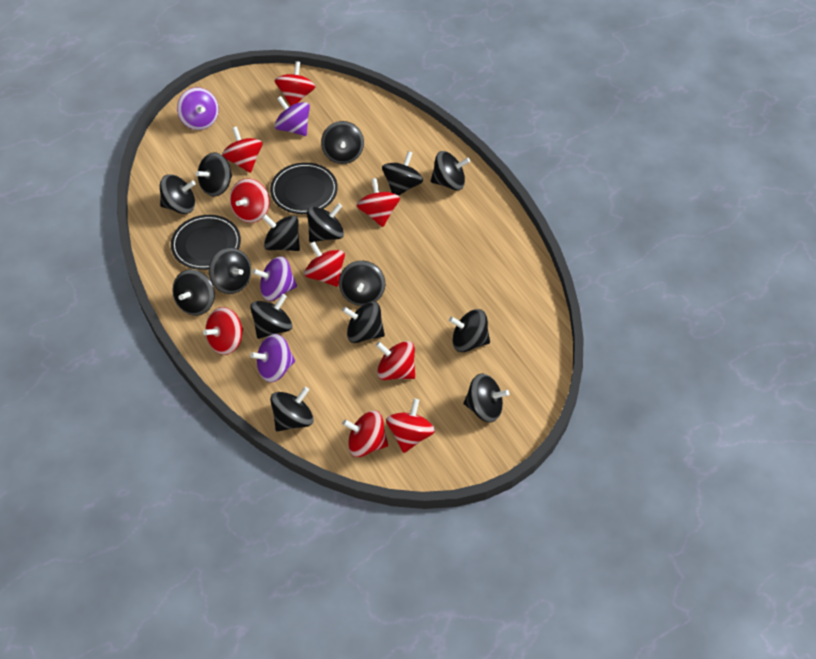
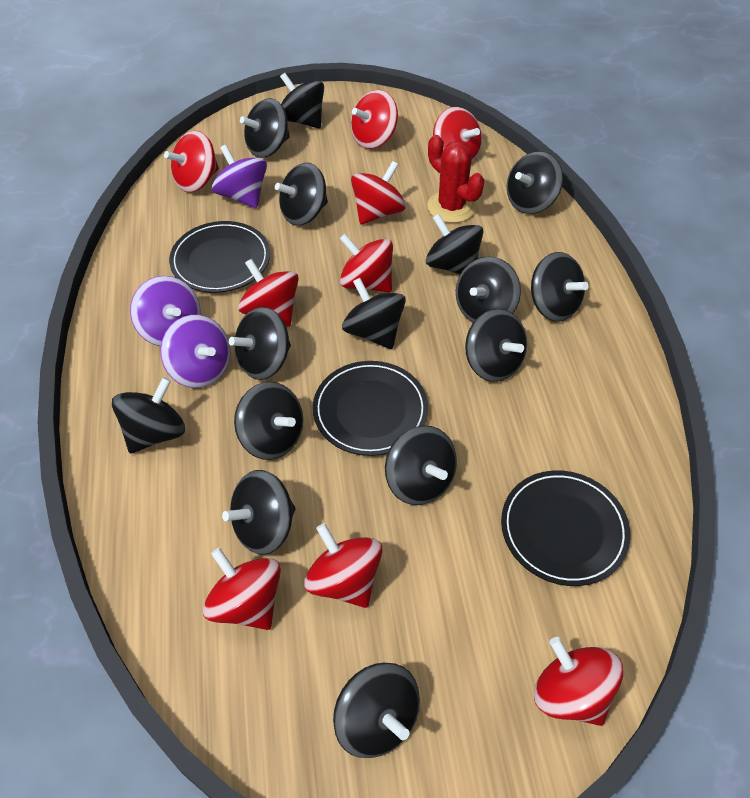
black plate: 2 -> 3
purple spinning top: 4 -> 3
red cactus: 0 -> 1

